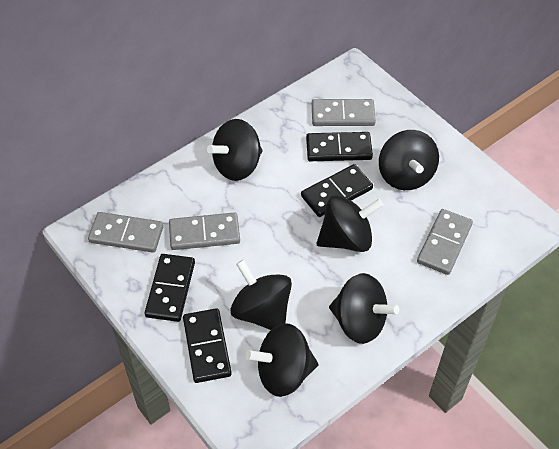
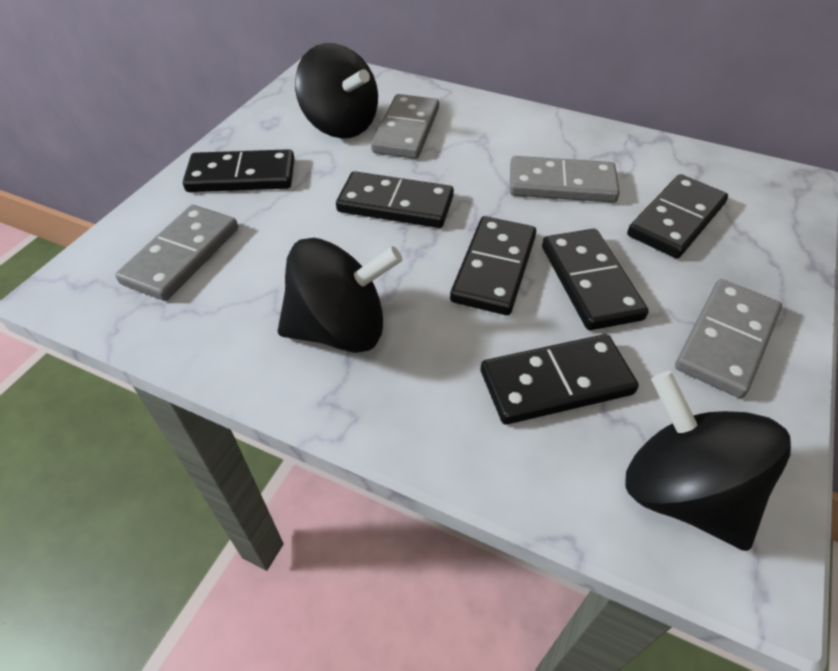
black domino: 4 -> 6
black spinning top: 6 -> 3

